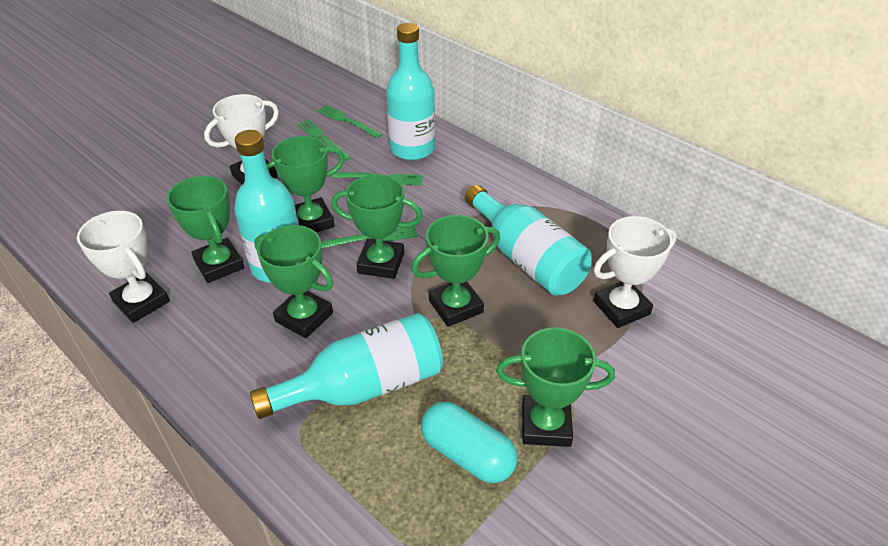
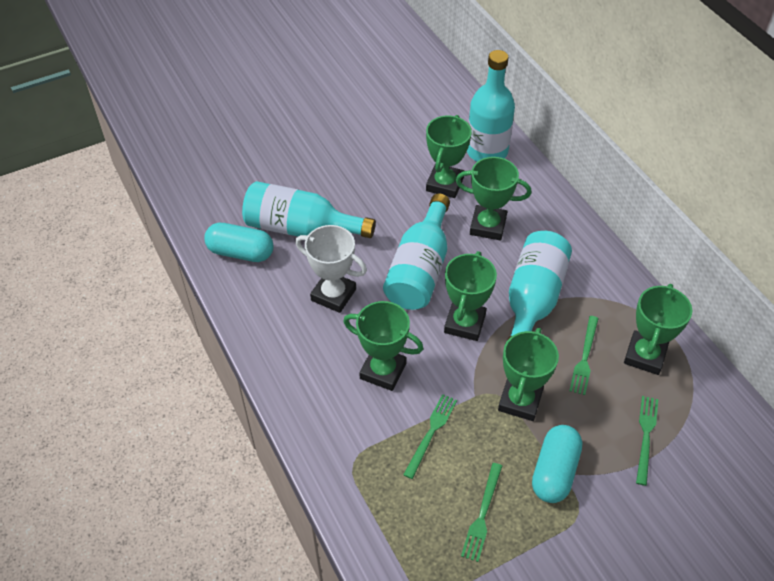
turquoise capsule: 1 -> 2
white trophy: 3 -> 1

